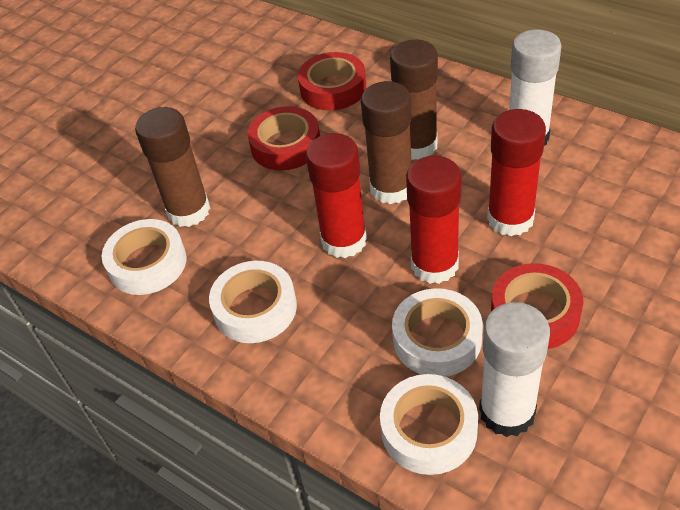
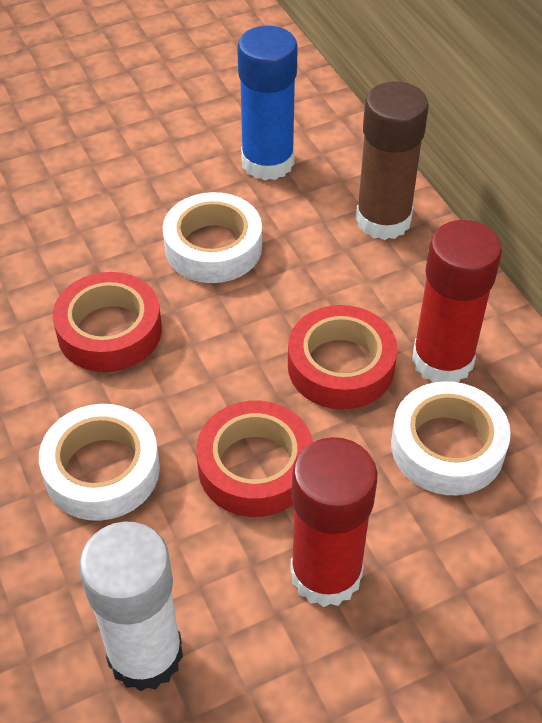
blue glue stick: 0 -> 1
brown glue stick: 3 -> 1
red glue stick: 3 -> 2
white glue stick: 2 -> 1
white tape: 4 -> 3

